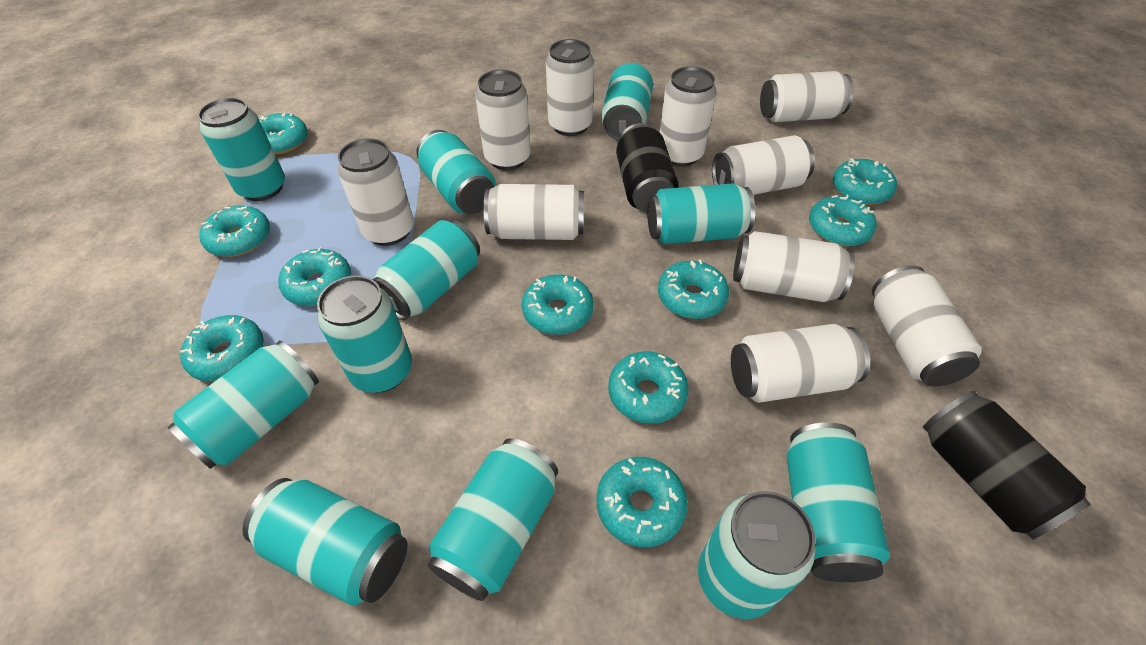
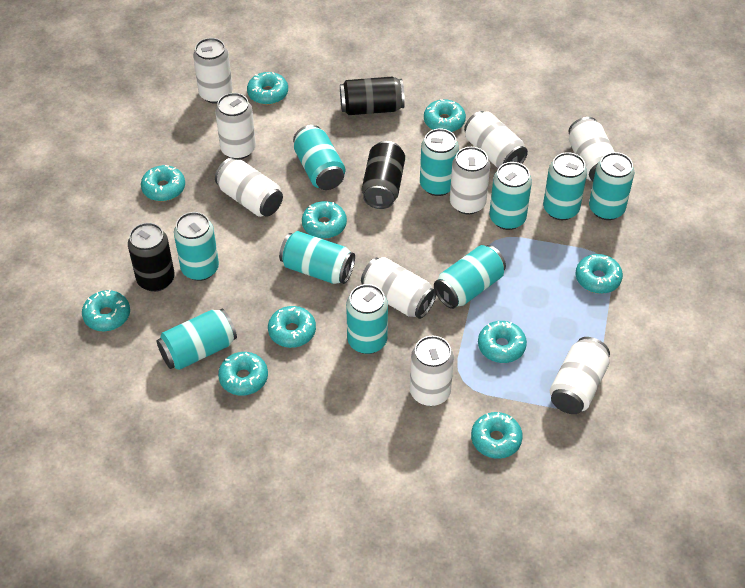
black can: 2 -> 3
turquoise can: 11 -> 10
white can: 10 -> 9

